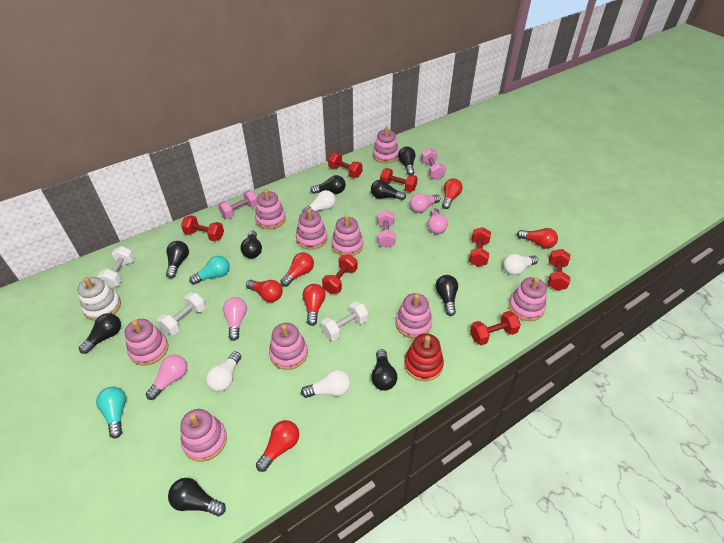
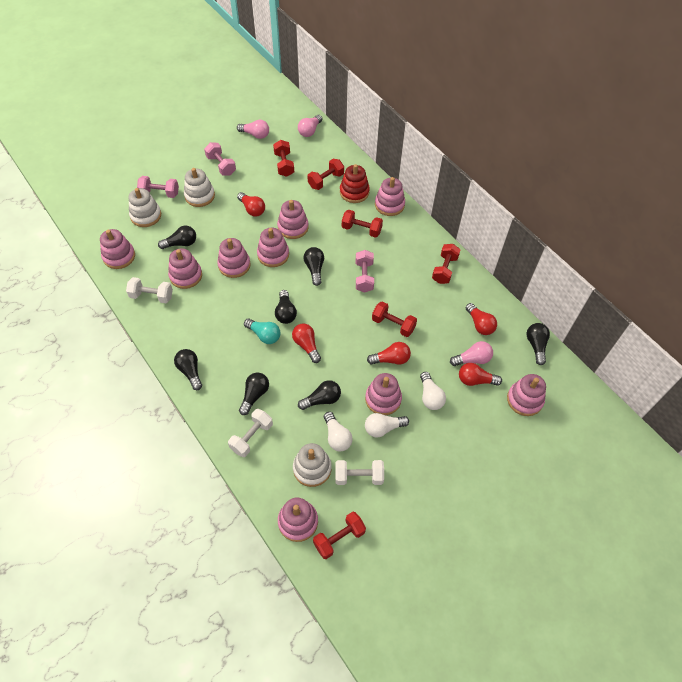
black light bulb: 9 -> 7
pink light bulb: 4 -> 3
red dumbbell: 7 -> 6
red light bulb: 6 -> 5
turquoise light bulb: 2 -> 1
white light bulb: 4 -> 3
white stacking toy: 1 -> 3

